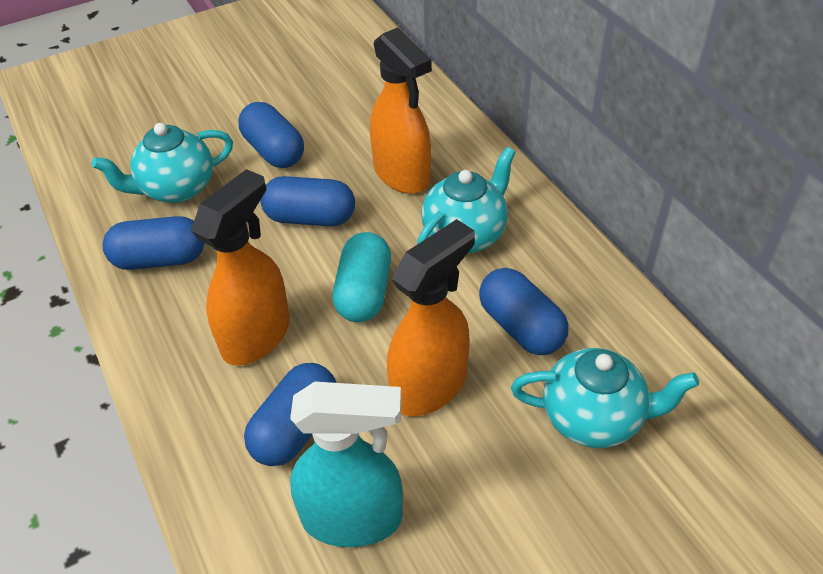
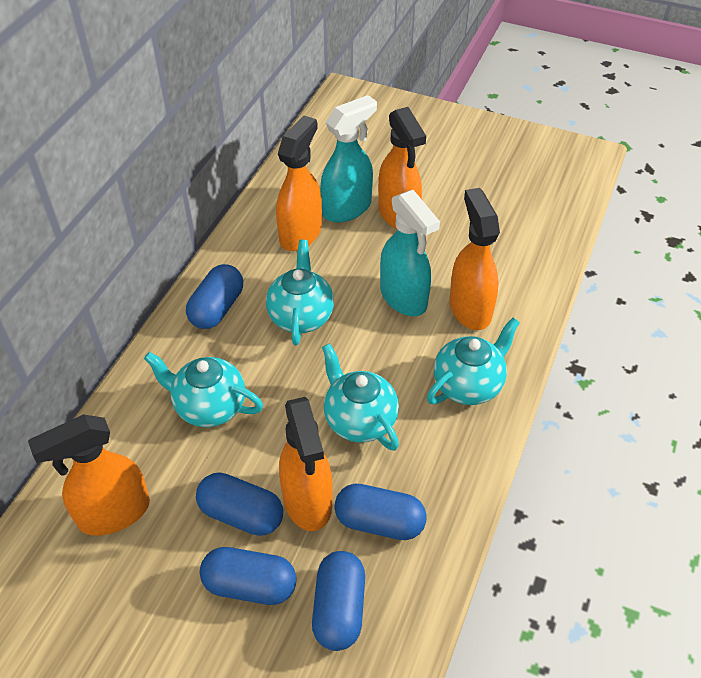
orange spray bottle: 3 -> 5
turquoise capsule: 1 -> 0
turquoise spray bottle: 1 -> 2
turquoise teapot: 3 -> 4

